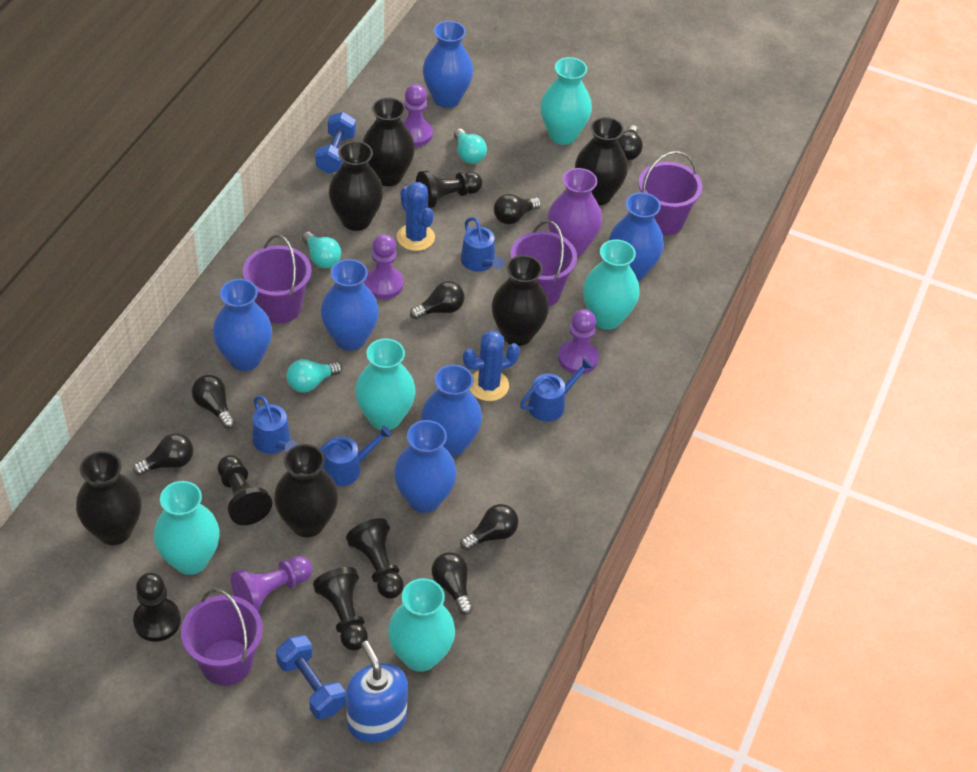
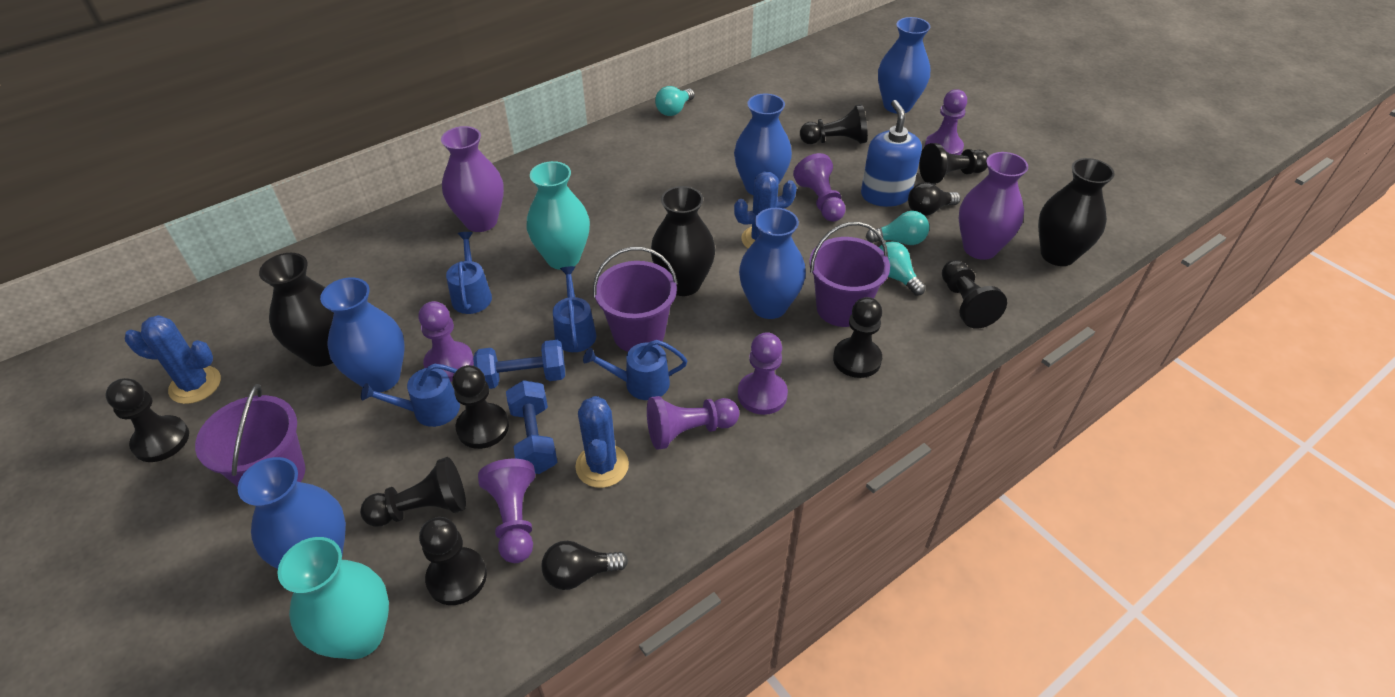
black light bulb: 7 -> 2
black pawn: 5 -> 8
black vase: 6 -> 3
blue cactus: 2 -> 3
blue vase: 6 -> 5
purple bucket: 4 -> 3
purple pawn: 4 -> 6
purple vase: 1 -> 2
turquoise vase: 5 -> 2

